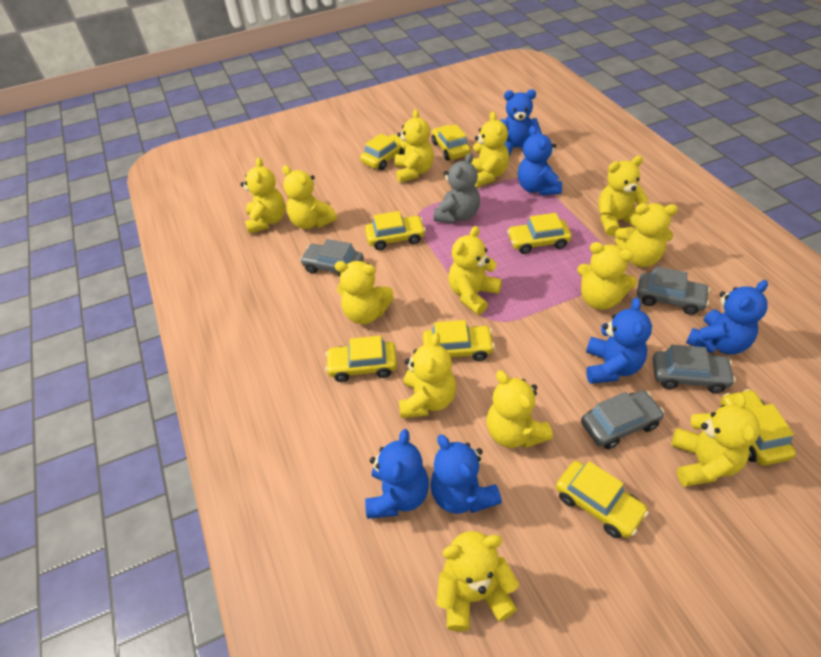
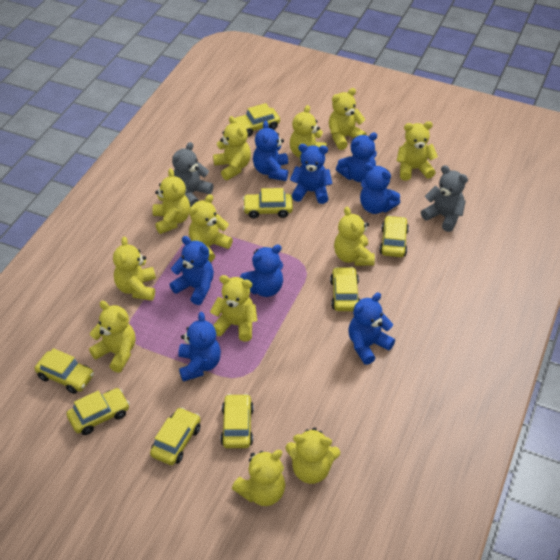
blue teddy bear: 6 -> 8
grey car: 4 -> 0
grey teddy bear: 1 -> 2
yellow teddy bear: 13 -> 12

